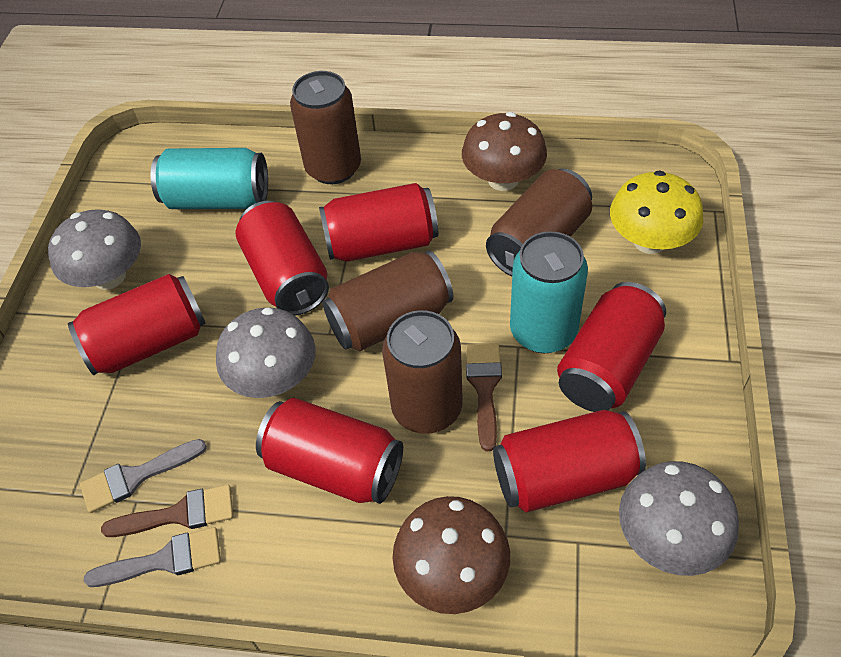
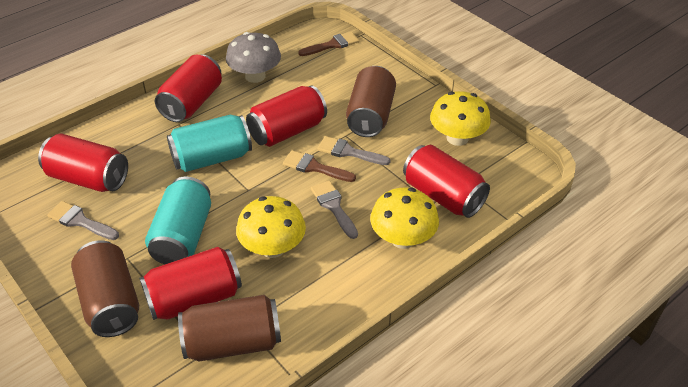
brown can: 4 -> 3
brown mushroom: 2 -> 0
grey brush: 2 -> 3
grey mushroom: 3 -> 1
red can: 6 -> 5
yellow mushroom: 1 -> 3

